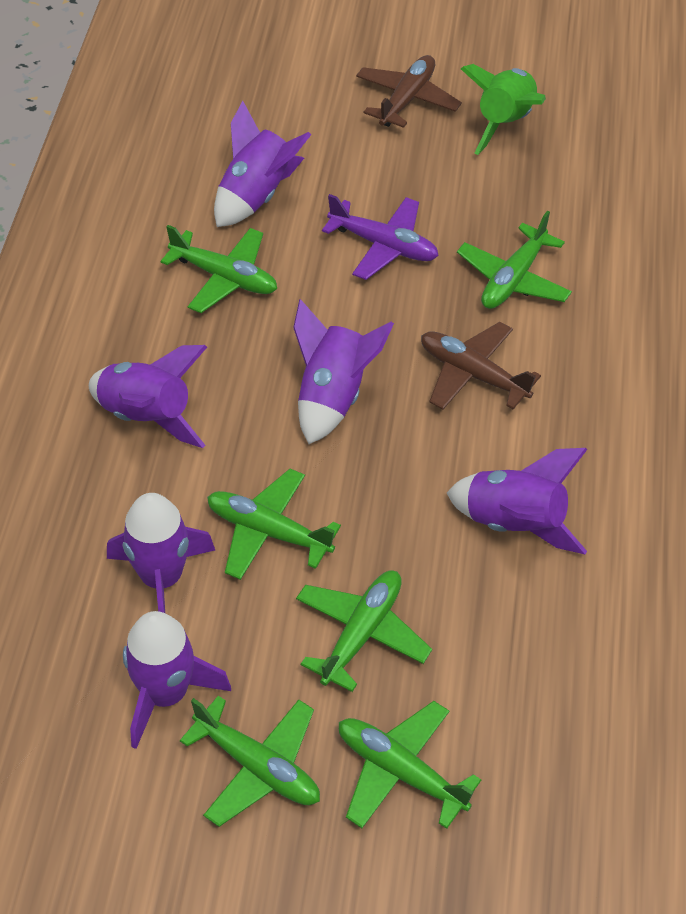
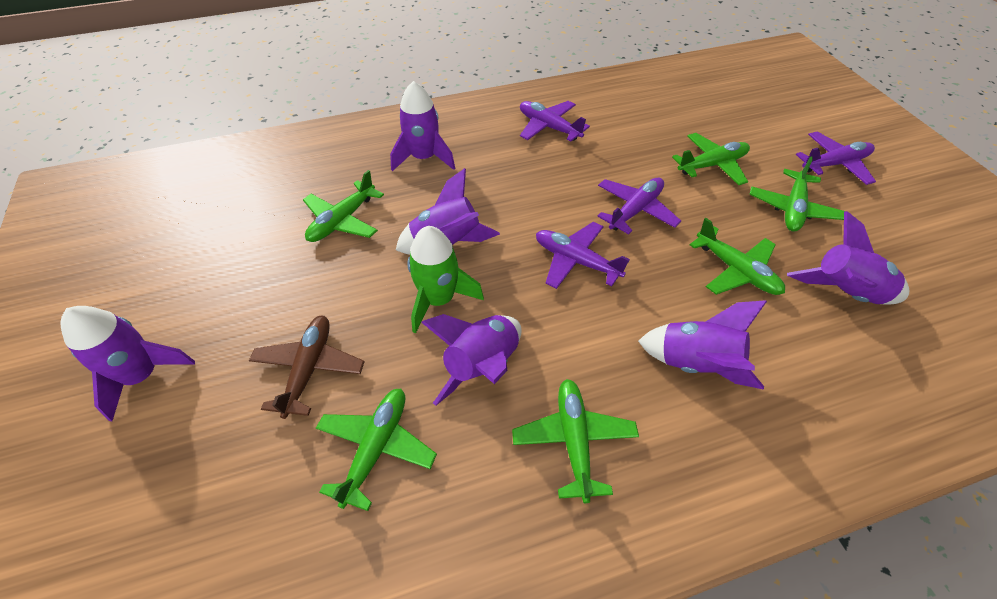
brown plane: 2 -> 1
purple plane: 1 -> 4

